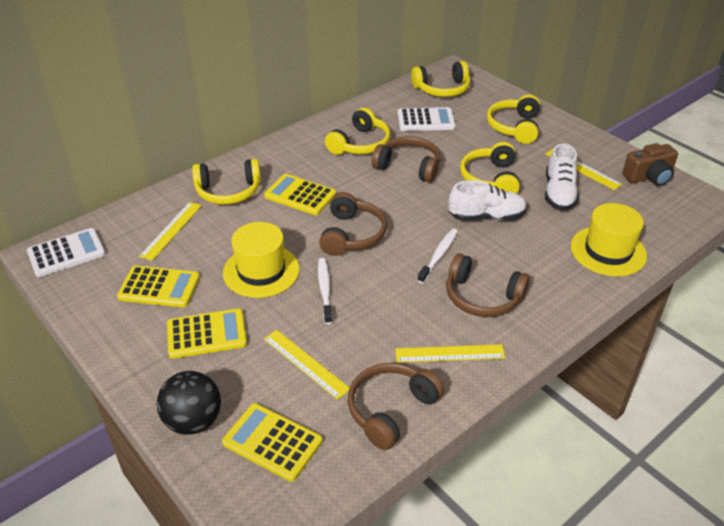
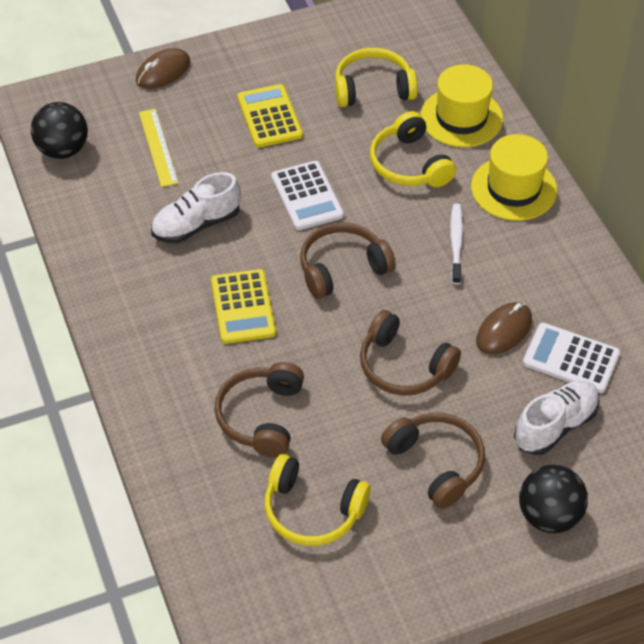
black ball: 1 -> 2
brown camera: 1 -> 0
brown mouse: 0 -> 2
white toothbrush: 2 -> 1
yellow calculator: 4 -> 2
yellow headphones: 5 -> 3
yellow ruler: 4 -> 1

